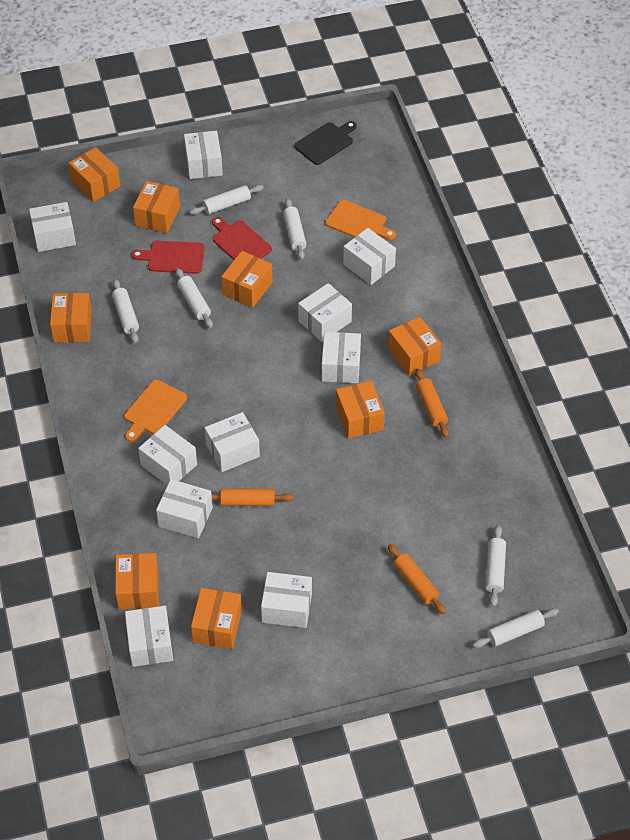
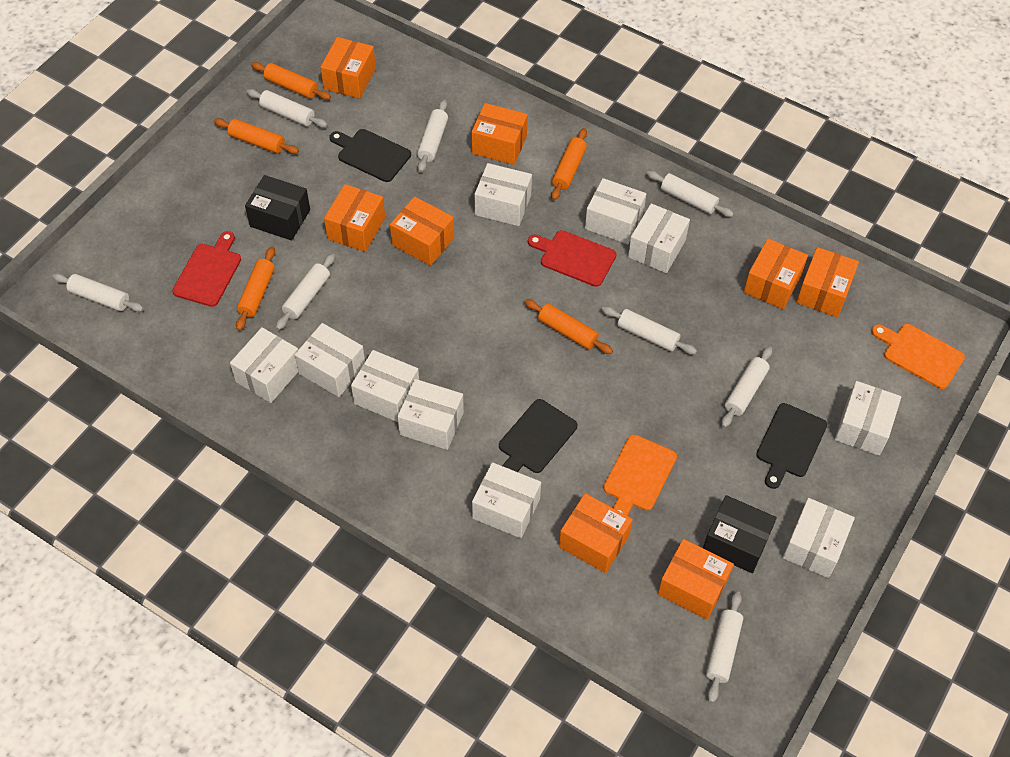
black box: 0 -> 2
black cutting board: 1 -> 3
orange rolling pin: 3 -> 5
white rolling pin: 6 -> 8

